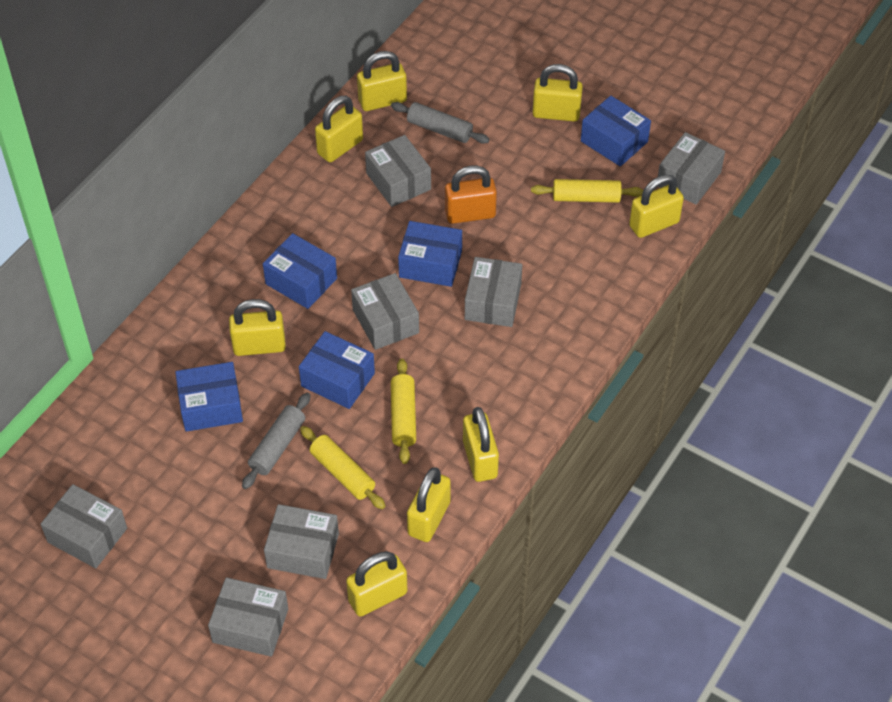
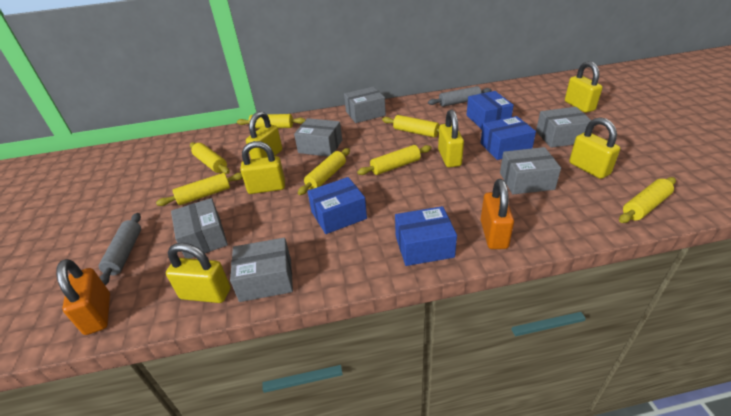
blue box: 5 -> 4
grey box: 7 -> 6
orange padlock: 1 -> 2
yellow padlock: 8 -> 6
yellow rolling pin: 3 -> 7

